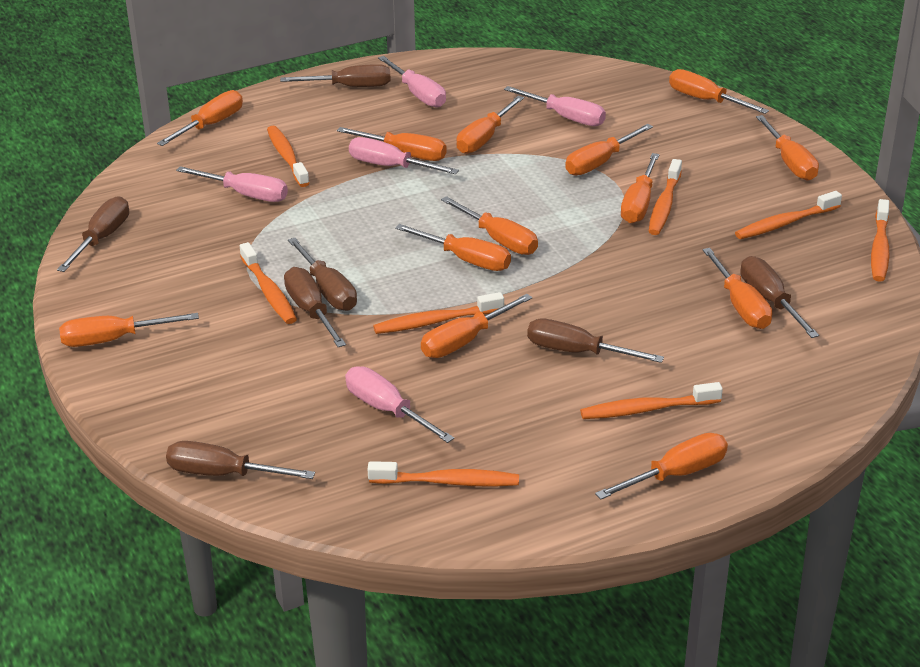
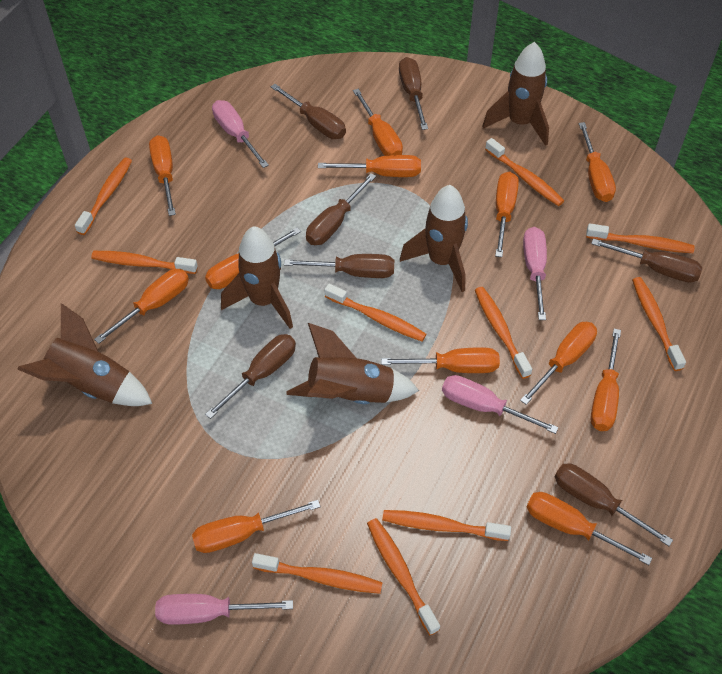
brown rocket: 0 -> 5
orange screwdriver: 13 -> 12
orange toothbrush: 8 -> 10
pink screwdriver: 5 -> 4

